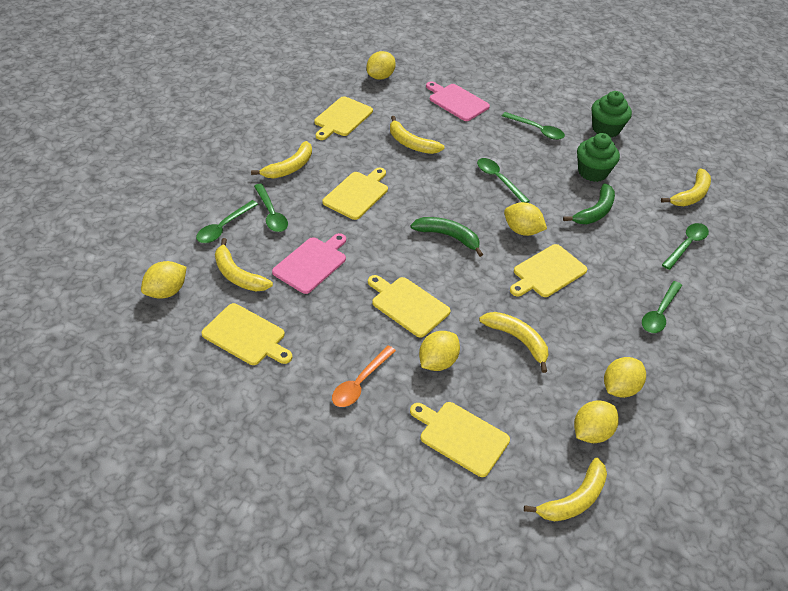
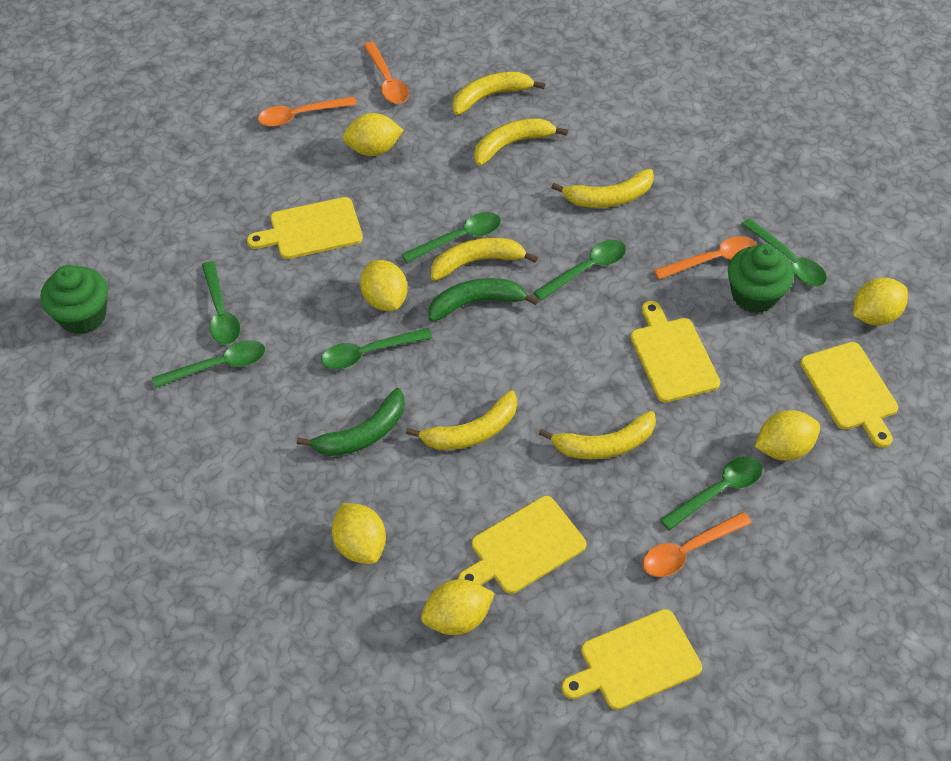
green spoon: 6 -> 7
orange spoon: 1 -> 4
pink cutting board: 2 -> 0
yellow cutting board: 6 -> 5

